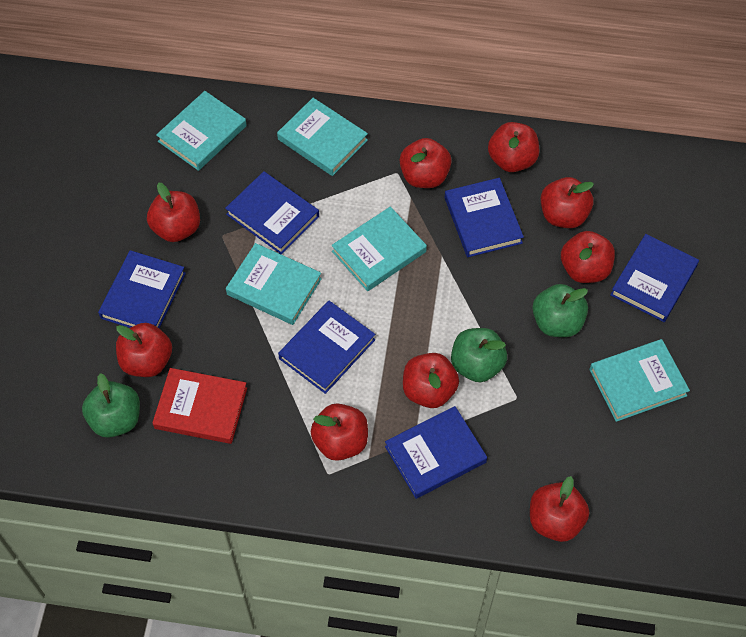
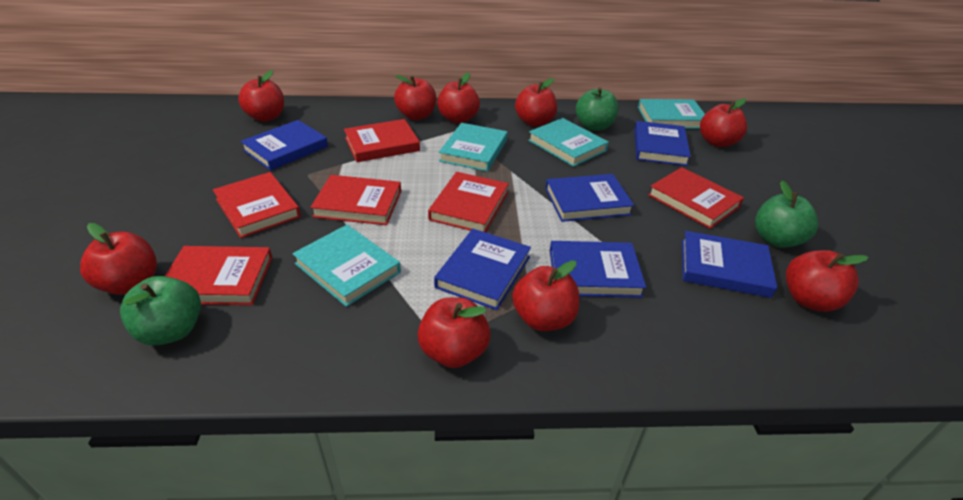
red book: 1 -> 6
turquoise book: 5 -> 4

